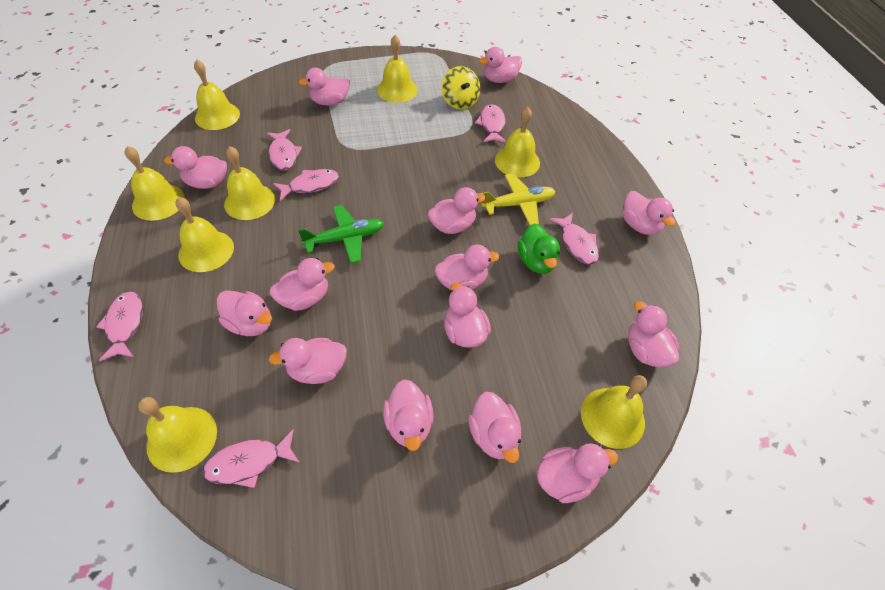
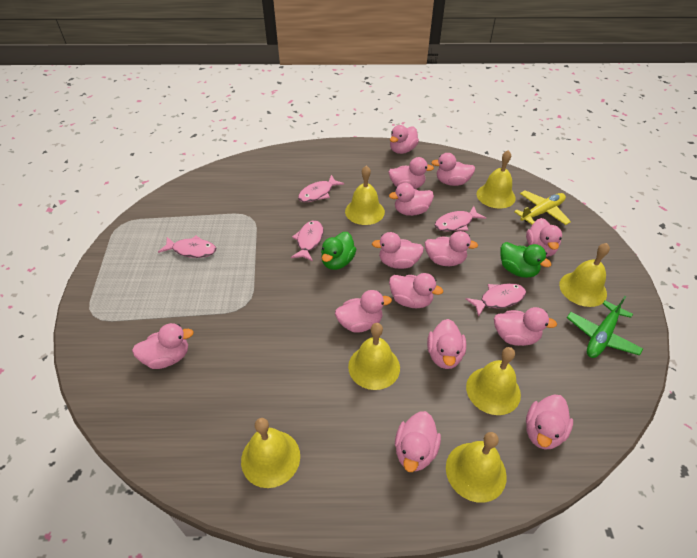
green duck: 1 -> 2
pink fish: 6 -> 5
yellow bell: 8 -> 7
yellow spinning top: 1 -> 0

